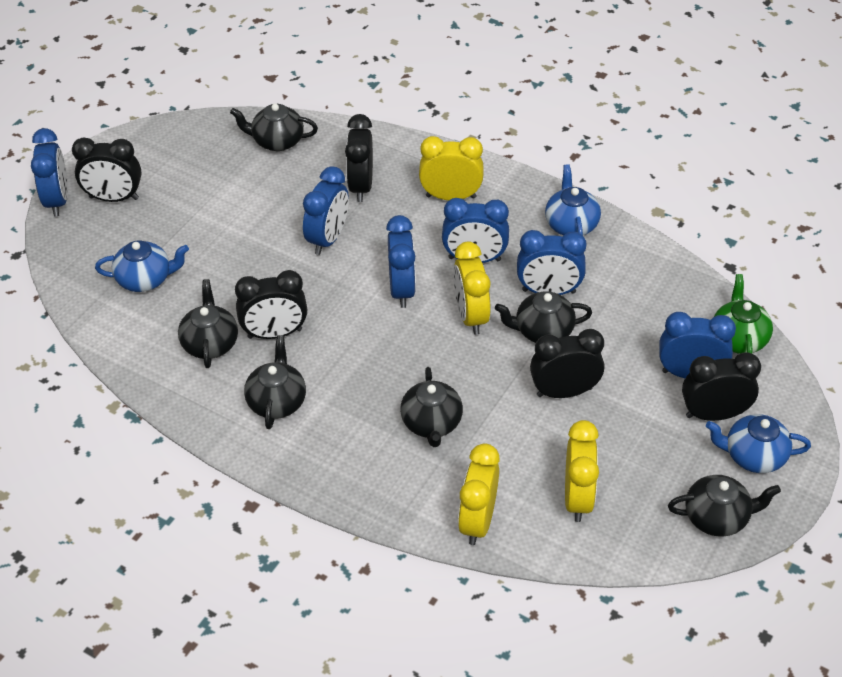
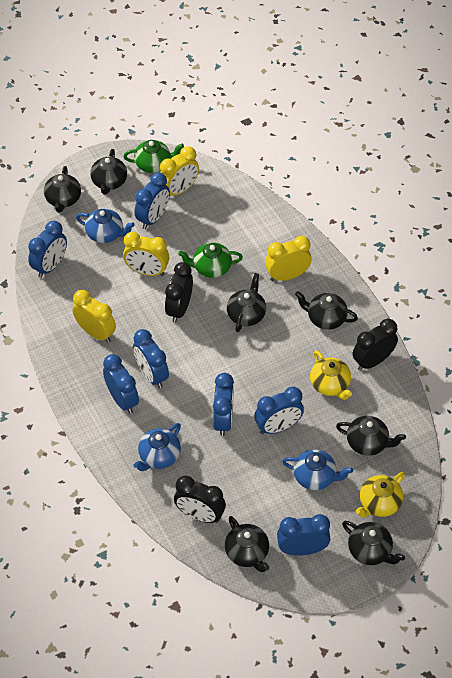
black clock: 5 -> 3
black teapot: 6 -> 7
blue clock: 6 -> 7
green teapot: 1 -> 2
yellow teapot: 0 -> 2

